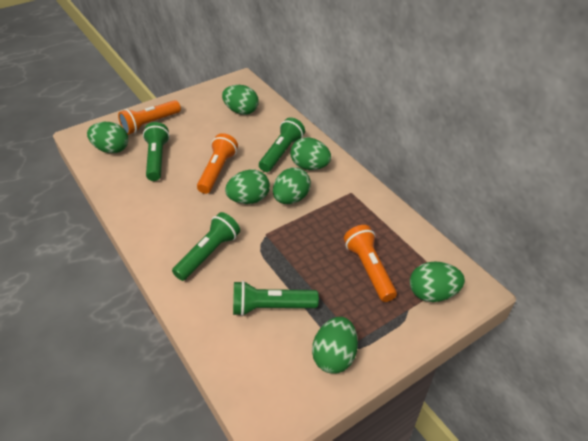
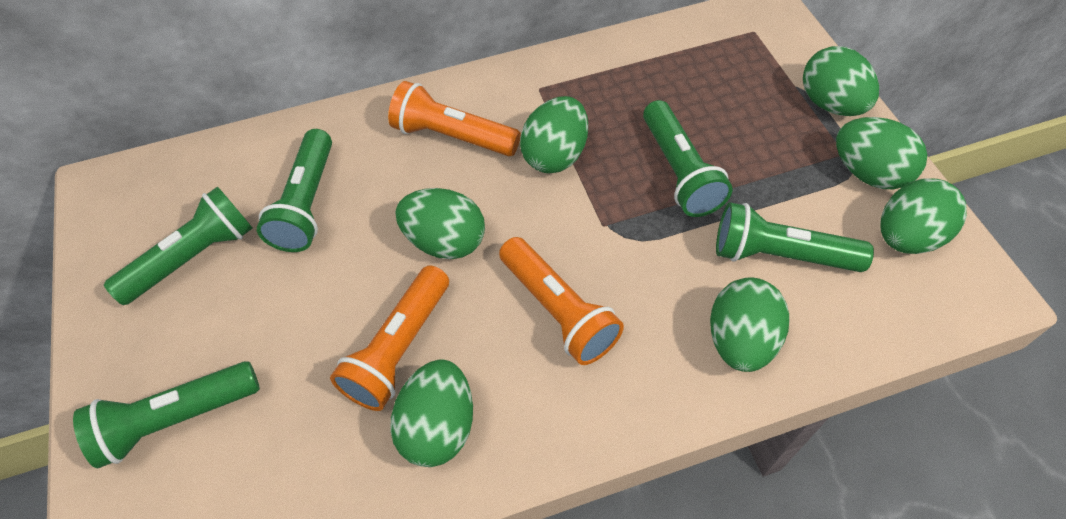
green flashlight: 4 -> 5

